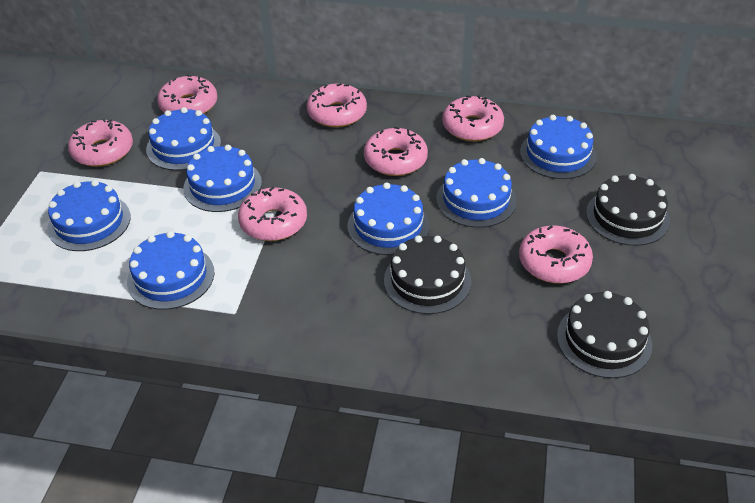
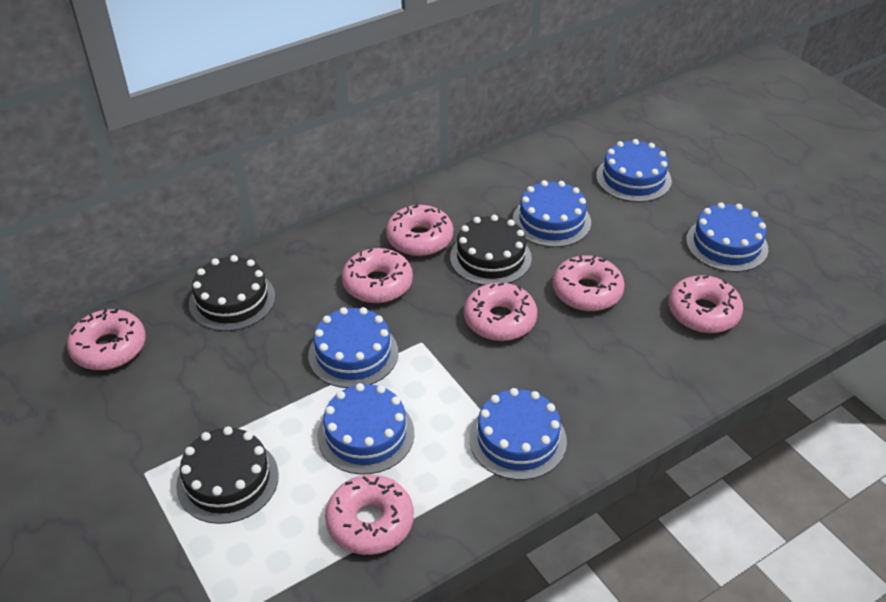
blue cake: 7 -> 6

